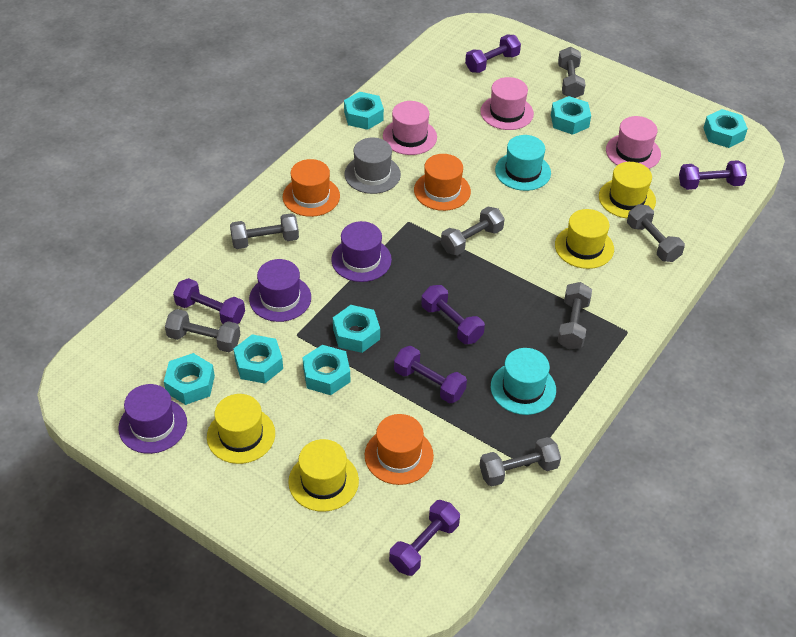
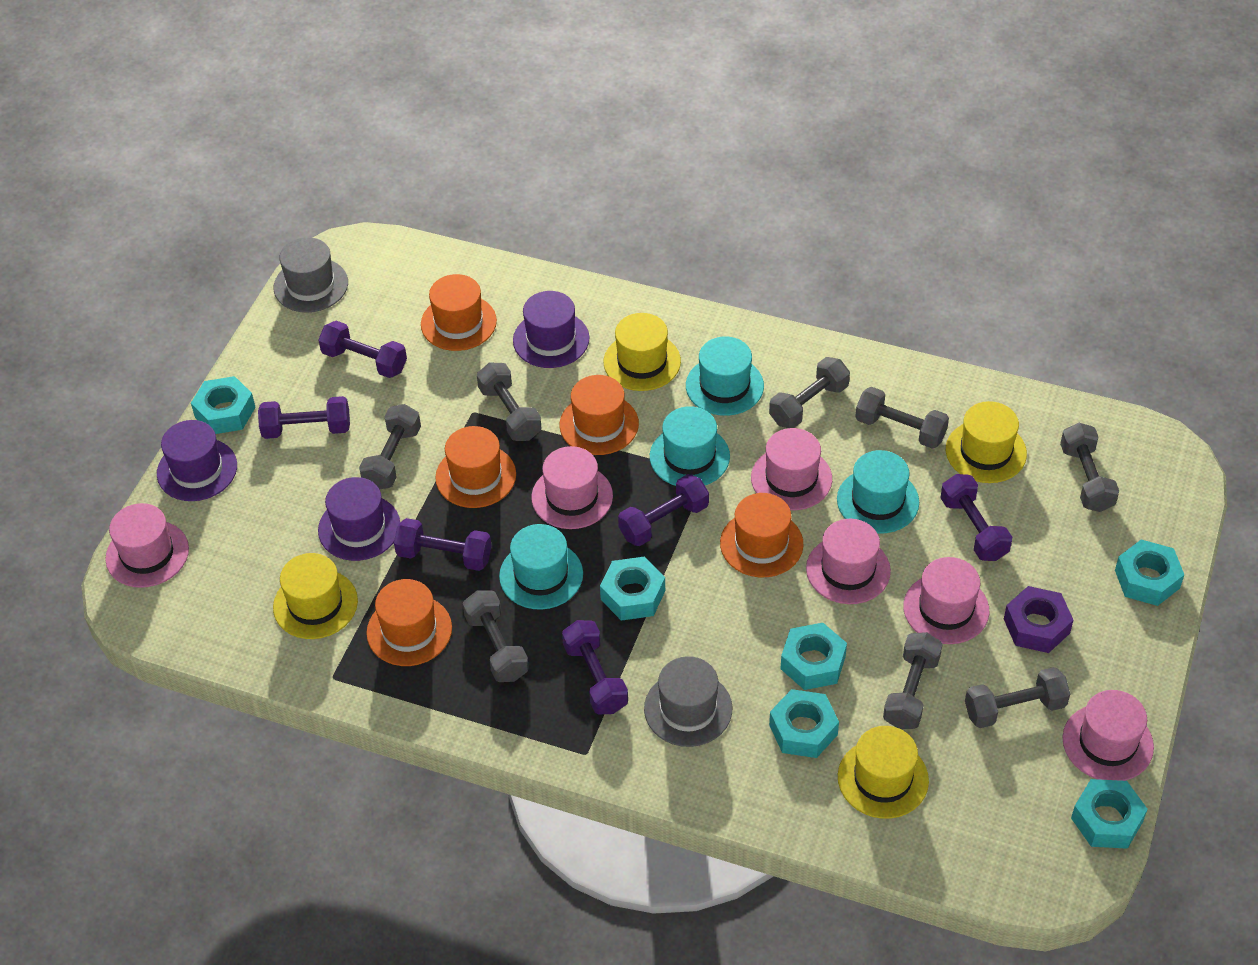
grey dumbbell: 7 -> 8
grey hat: 1 -> 2
orange hat: 3 -> 5
pink hat: 3 -> 6
purple nut: 0 -> 1
turquoise hat: 2 -> 4
turquoise nut: 7 -> 6

